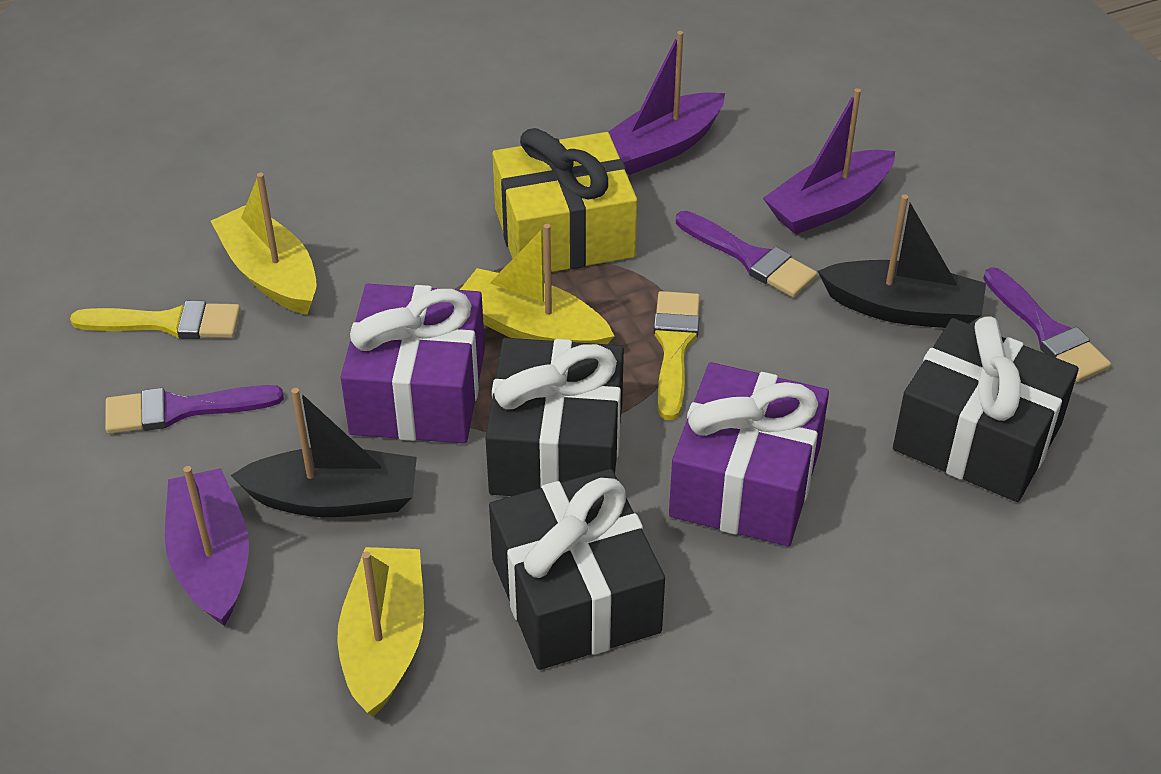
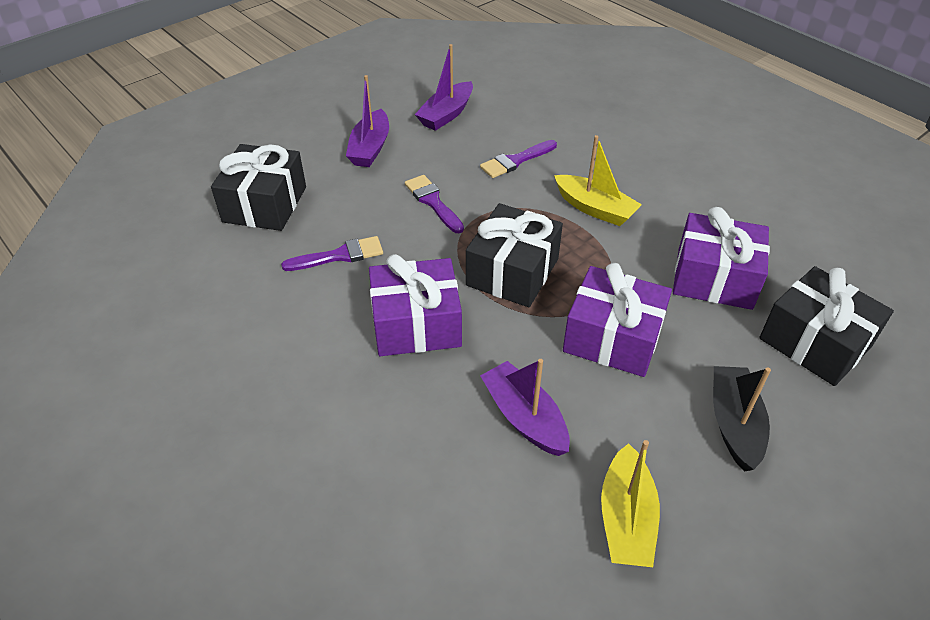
black boat: 2 -> 1
purple gift: 2 -> 3
yellow boat: 3 -> 2
yellow brush: 2 -> 0
yellow gift: 1 -> 0

